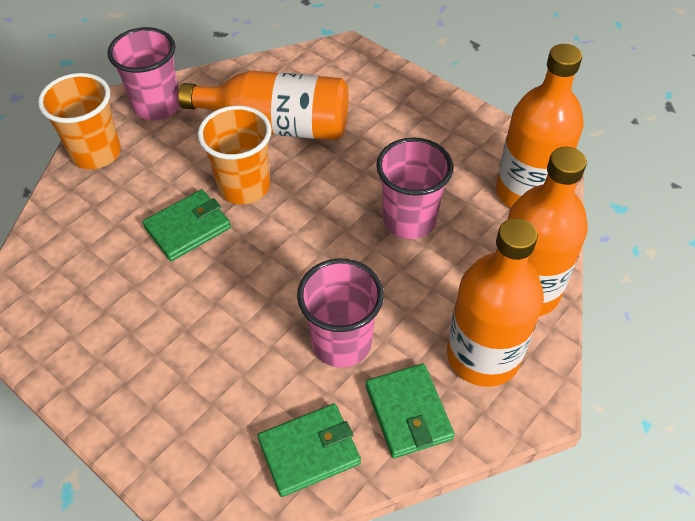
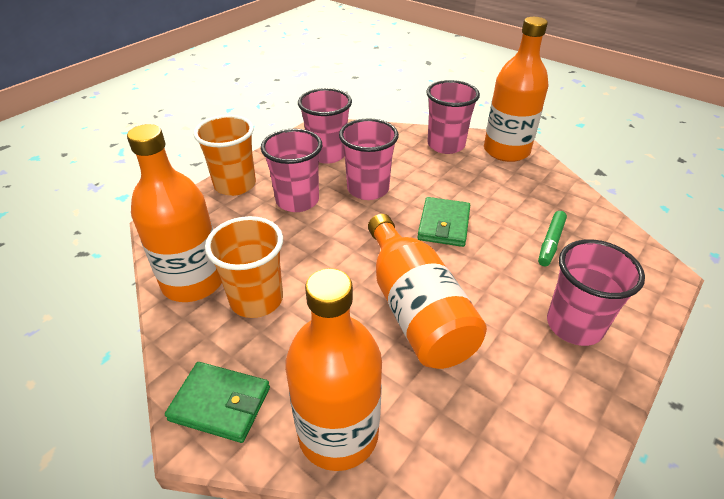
green marker: 0 -> 1
green wallet: 3 -> 2
pink cup: 3 -> 5

